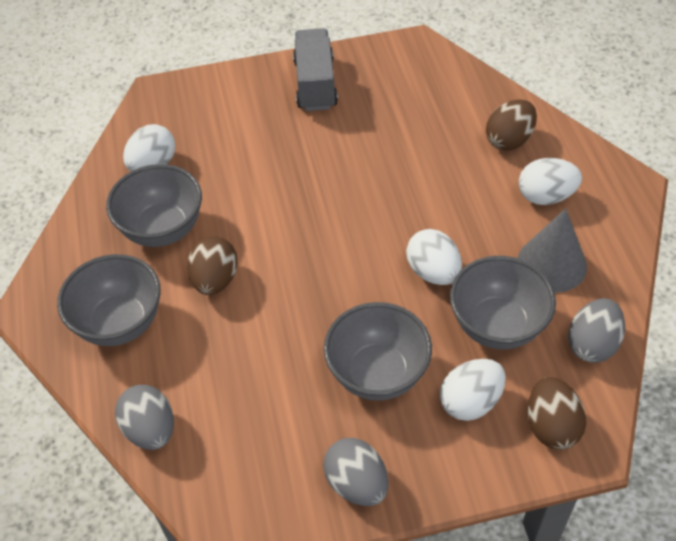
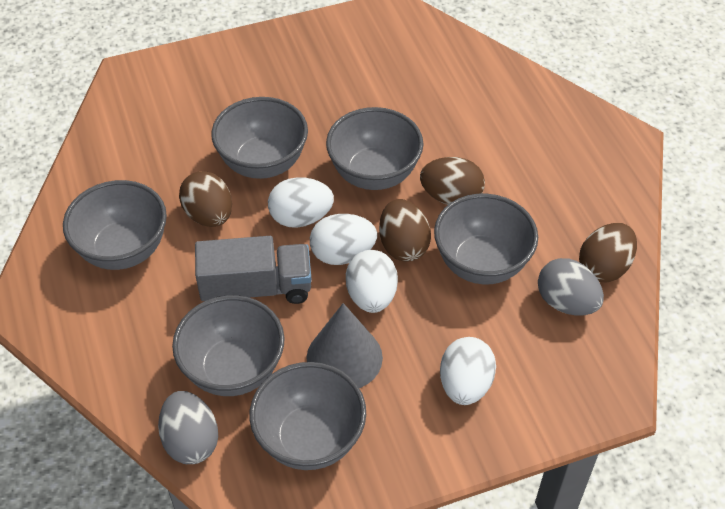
brown egg: 3 -> 4
grey bowl: 4 -> 6
grey egg: 3 -> 2

